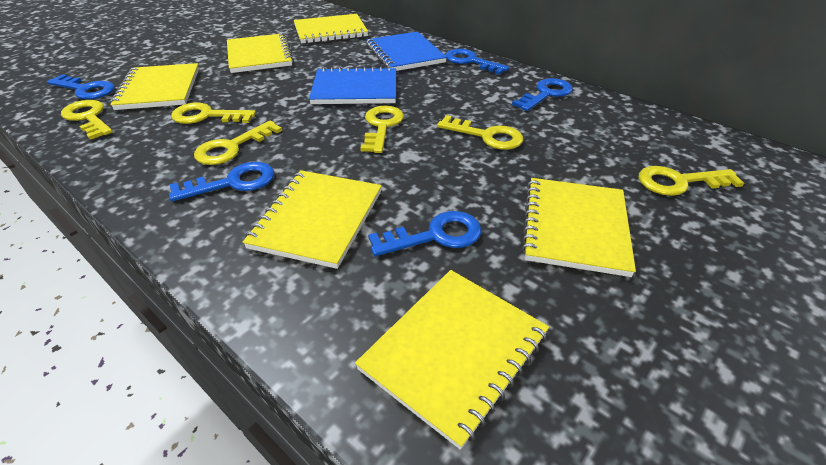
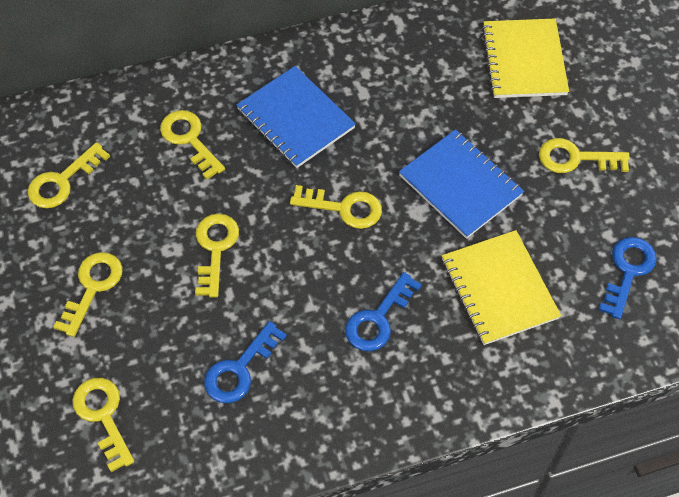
blue key: 5 -> 3
yellow key: 6 -> 7
yellow notebook: 6 -> 2

